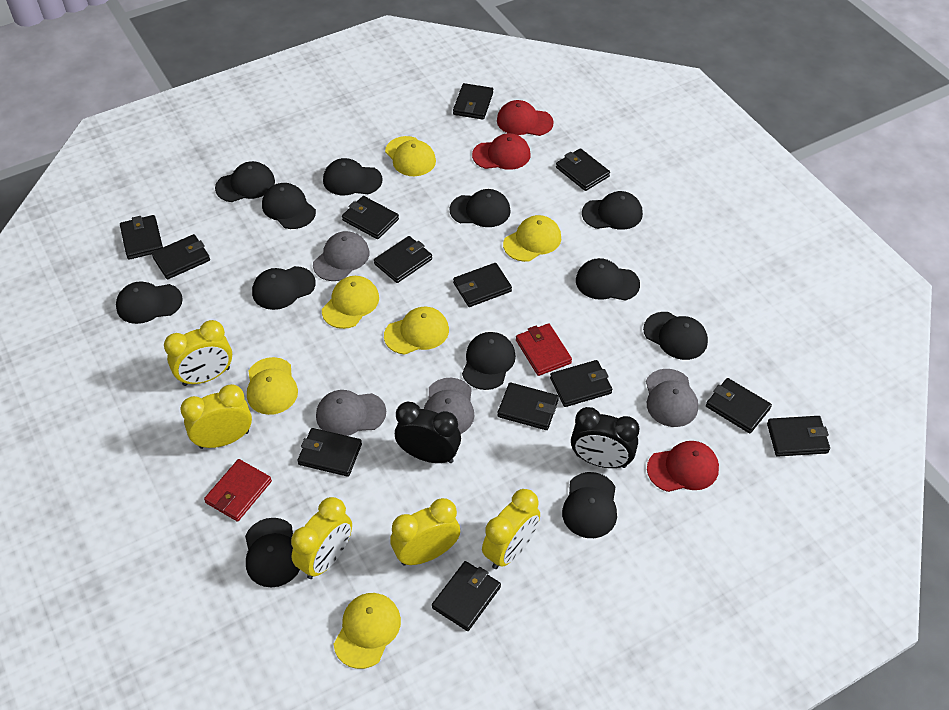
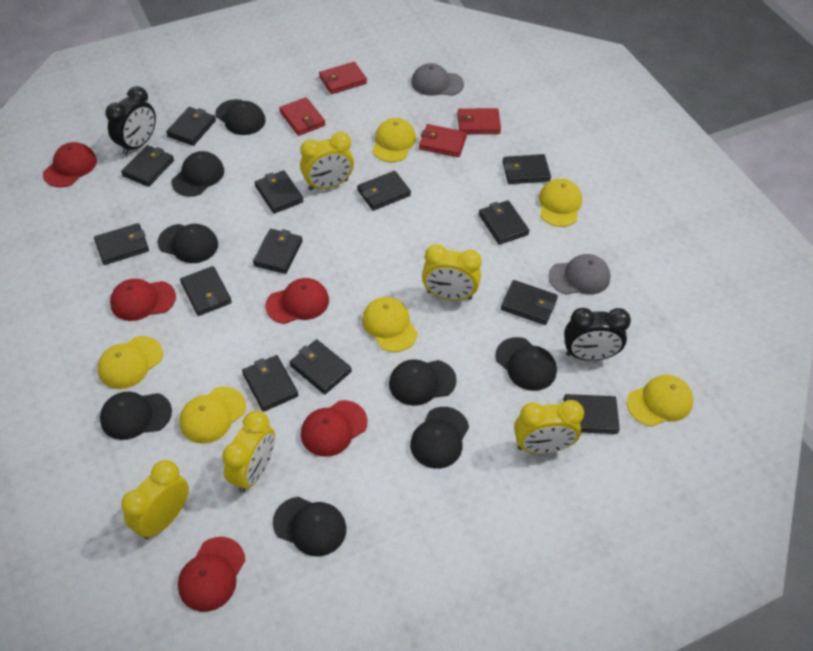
black cap: 12 -> 8
grey cap: 4 -> 2
red cap: 3 -> 5
red wallet: 2 -> 4

